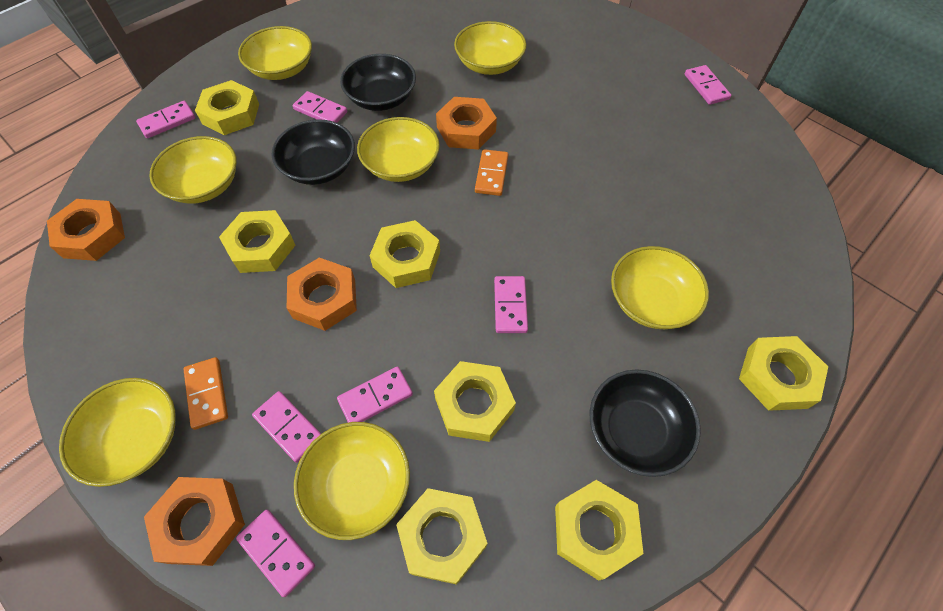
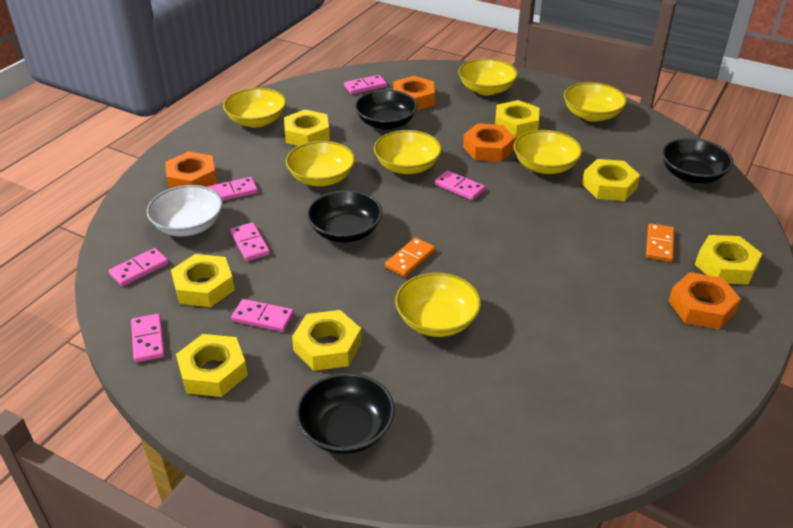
black bowl: 3 -> 4
white bowl: 0 -> 1

